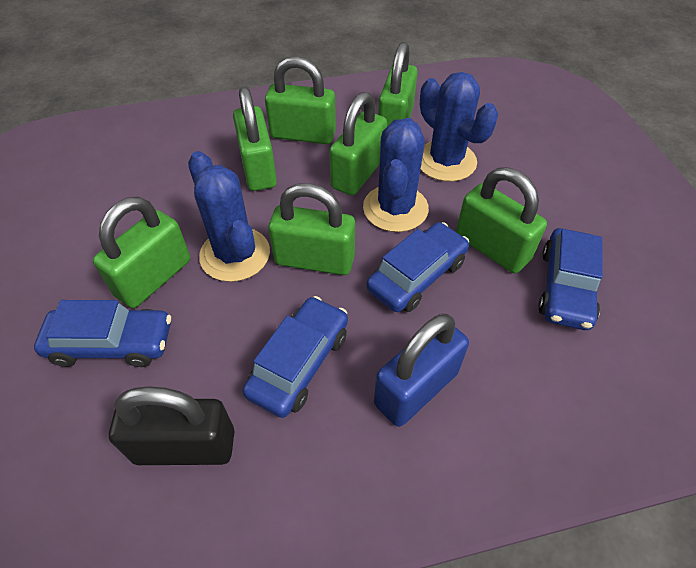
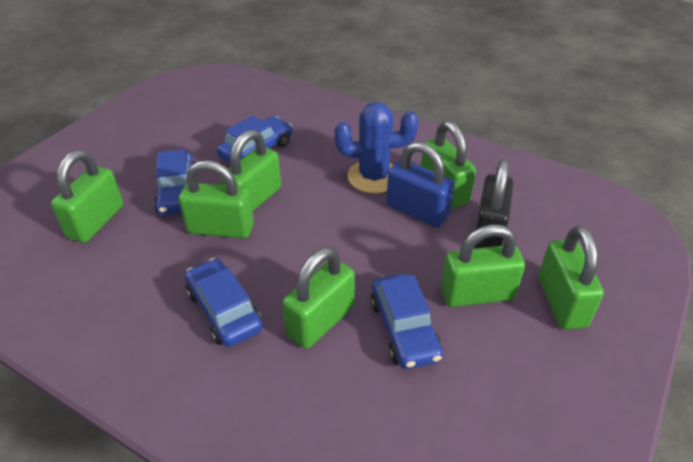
blue cactus: 3 -> 1

